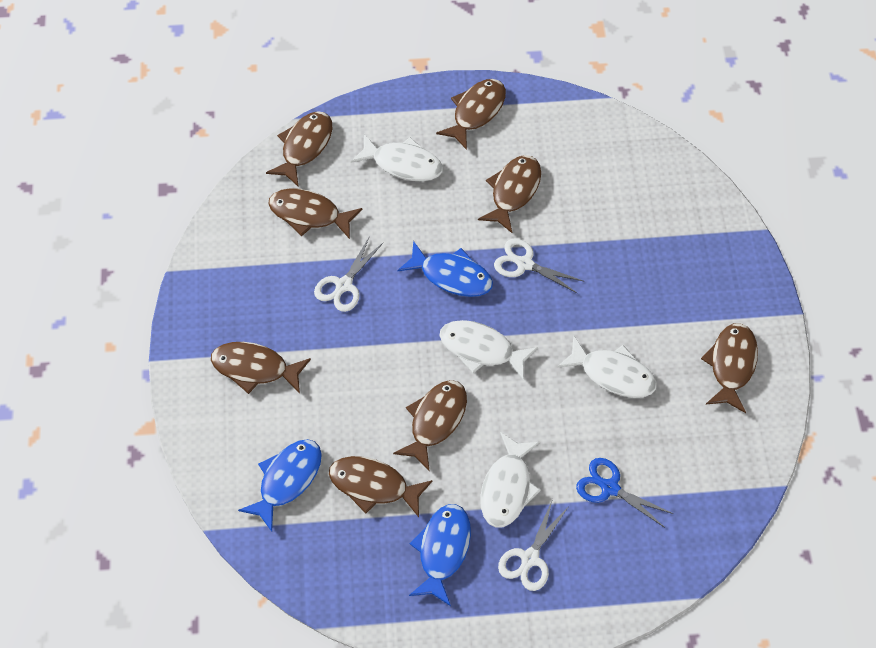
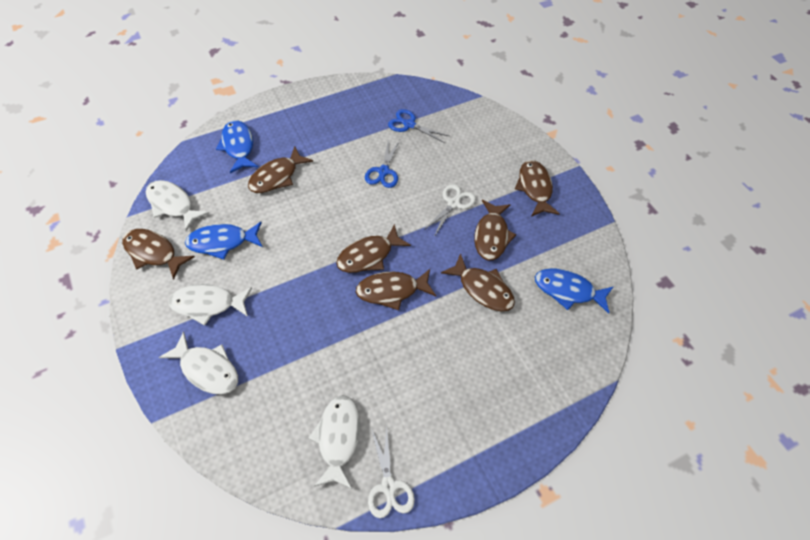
blue scissors: 1 -> 2
brown fish: 8 -> 7
white scissors: 3 -> 2

